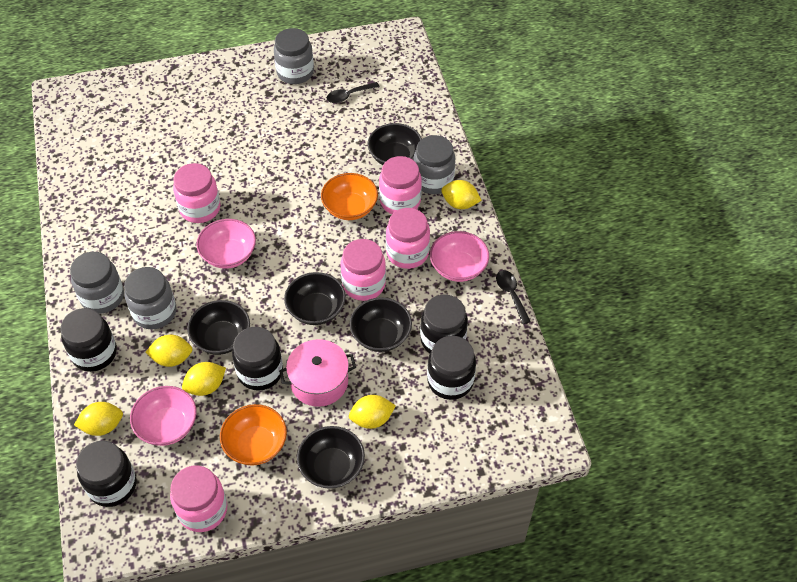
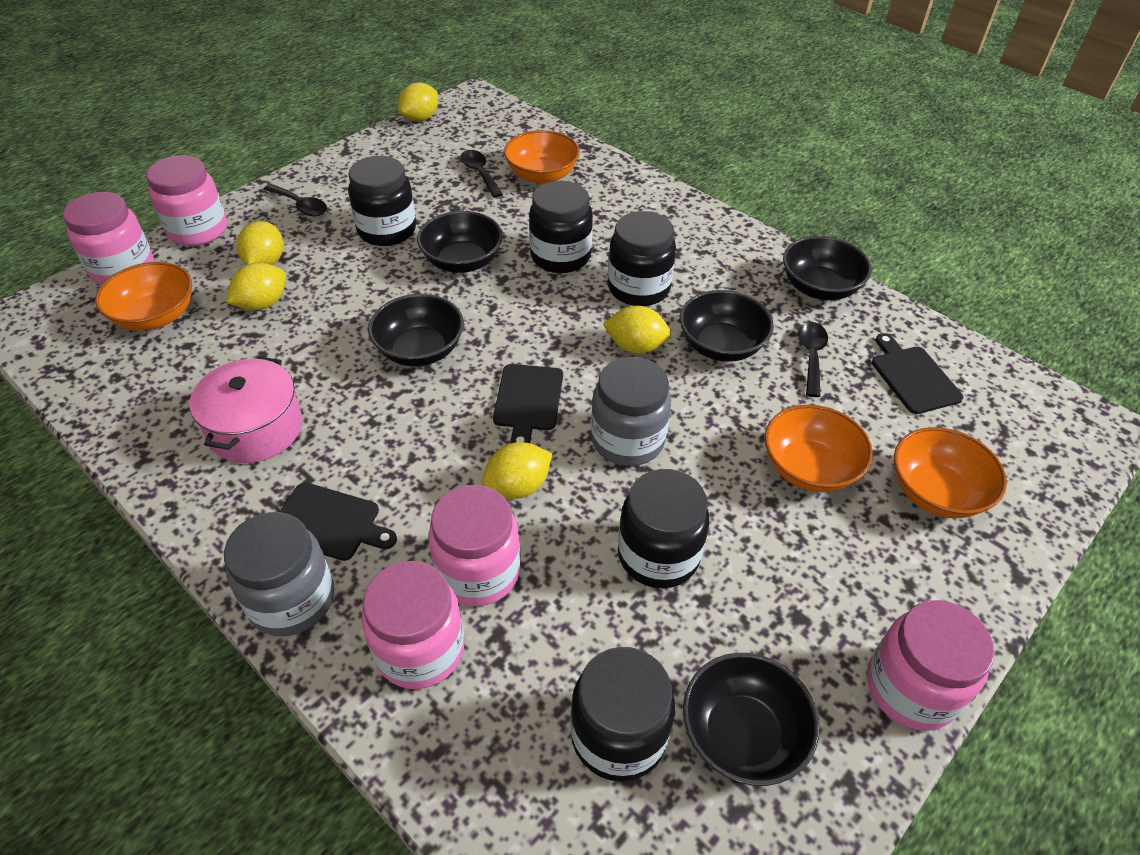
black cutting board: 0 -> 3
black spoon: 2 -> 3
grey jar: 4 -> 2
orange bowl: 2 -> 4
pink bowl: 3 -> 0

